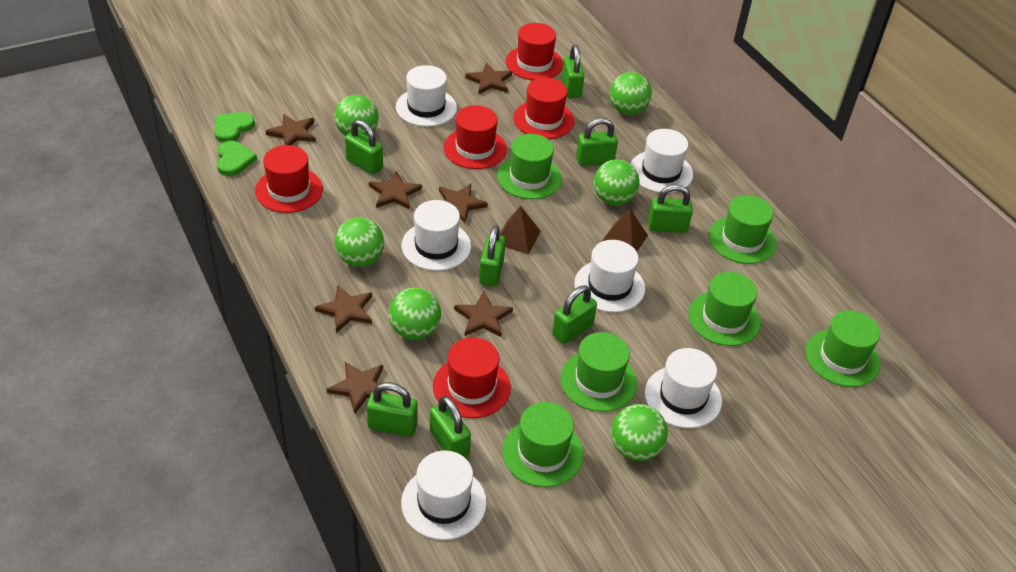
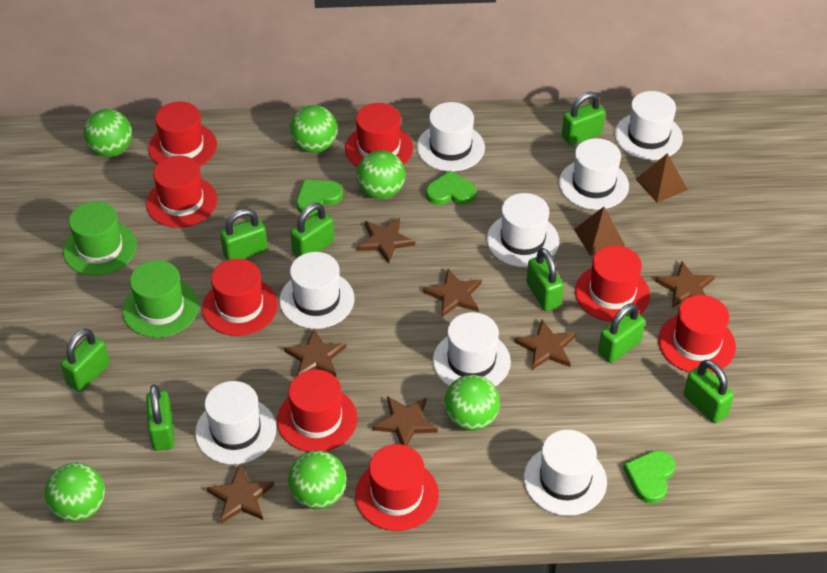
green hat: 6 -> 2
green heart: 2 -> 3
red hat: 5 -> 8
white hat: 6 -> 8

